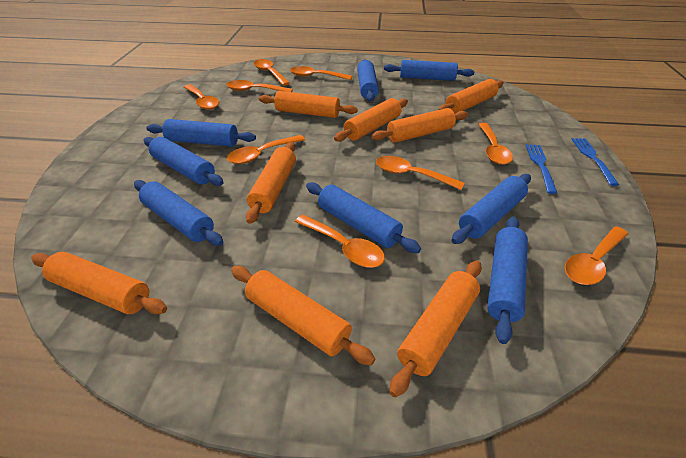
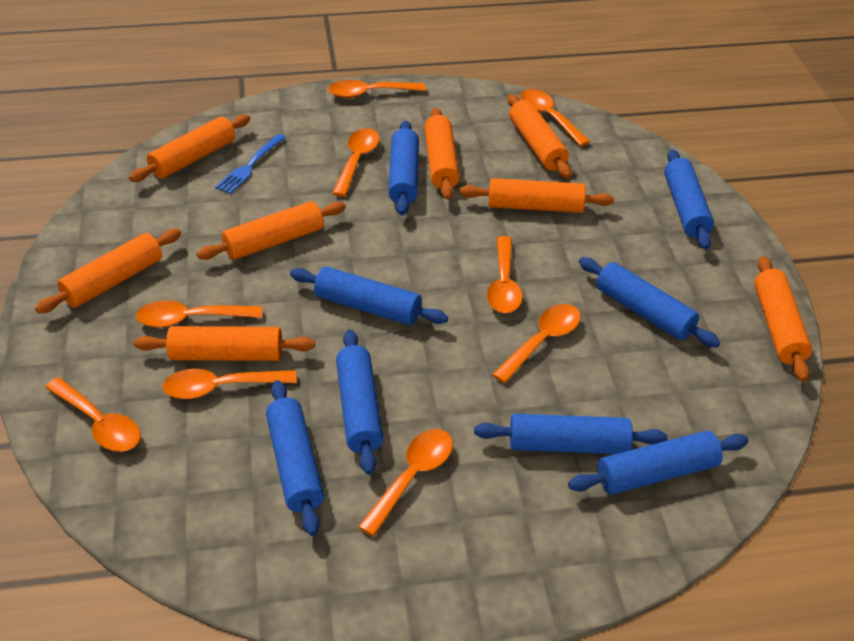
blue fork: 2 -> 1

